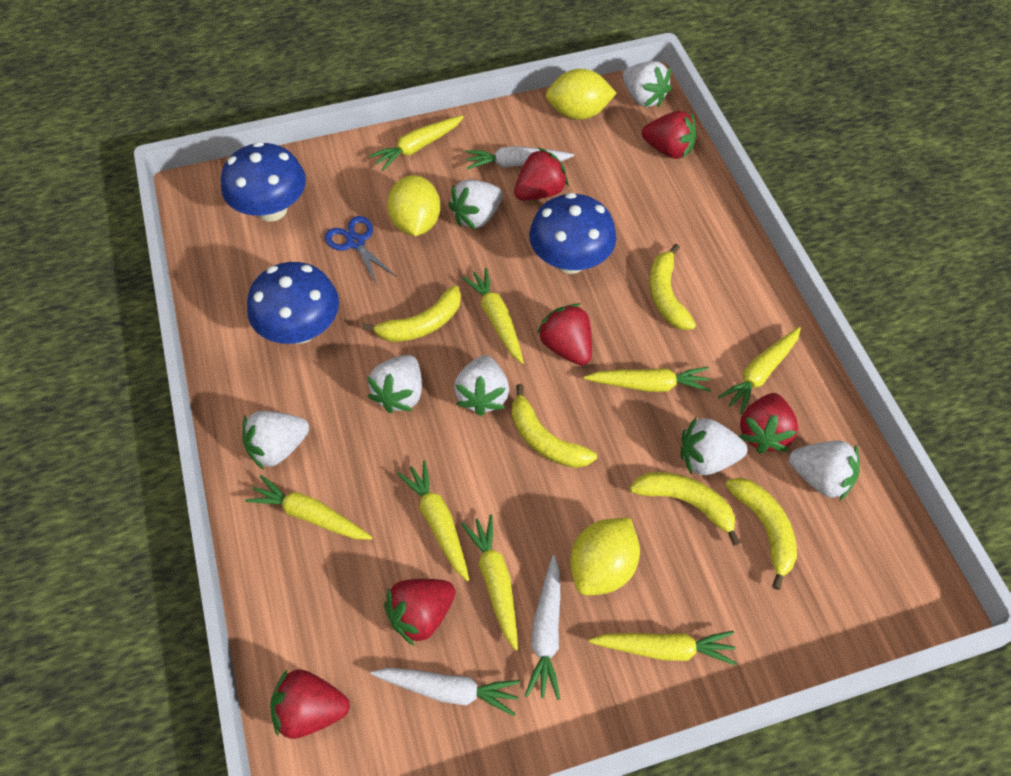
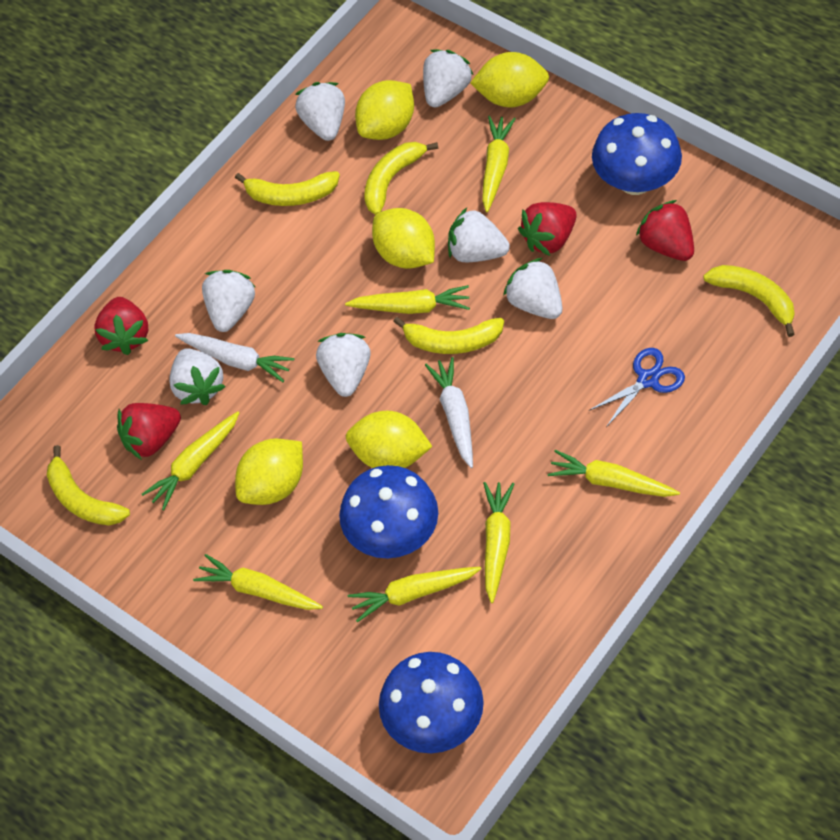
red strawberry: 6 -> 4
white carrot: 3 -> 2
yellow carrot: 8 -> 7
yellow lemon: 3 -> 5

